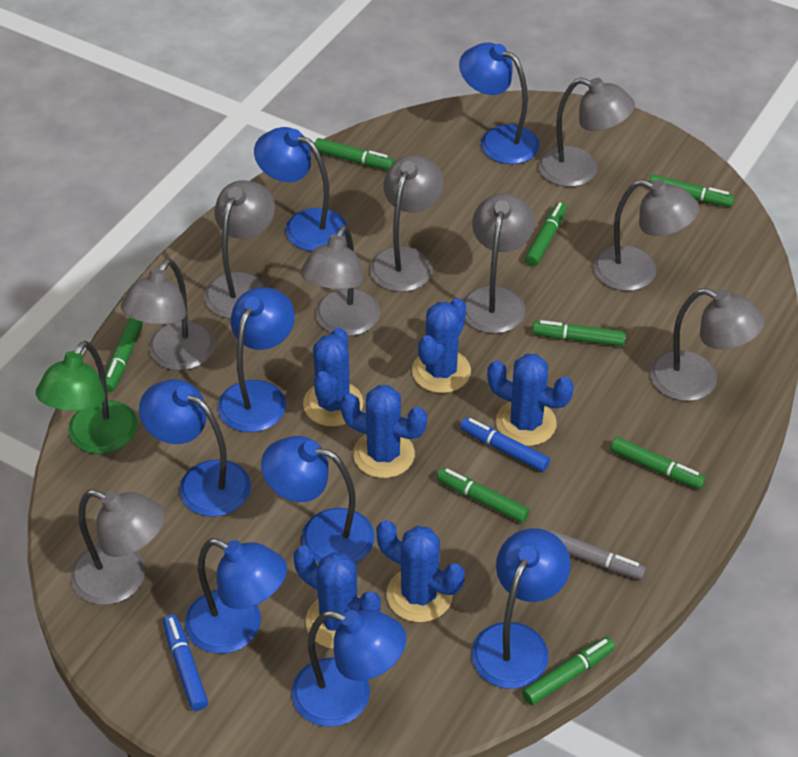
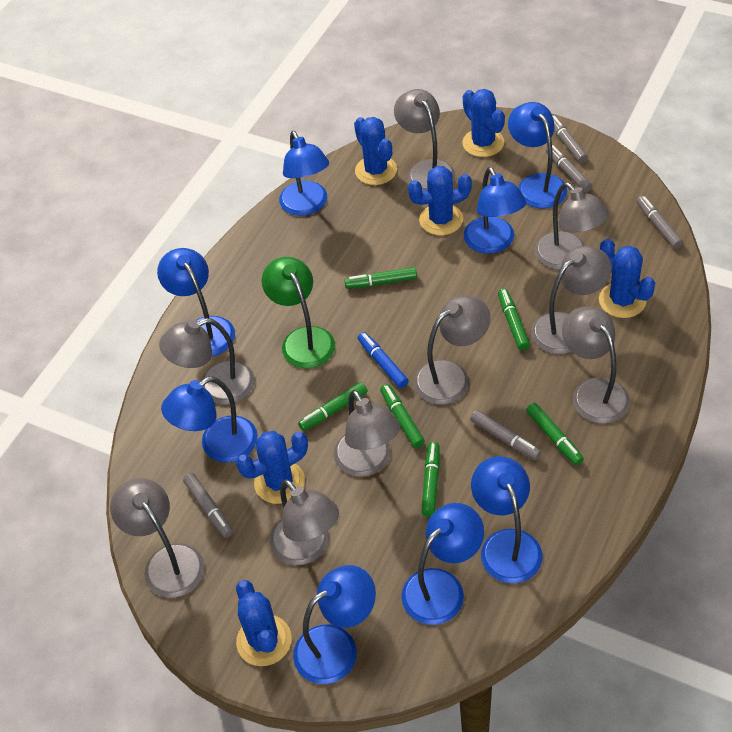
blue marker: 2 -> 1
green marker: 8 -> 6
grey marker: 1 -> 5

